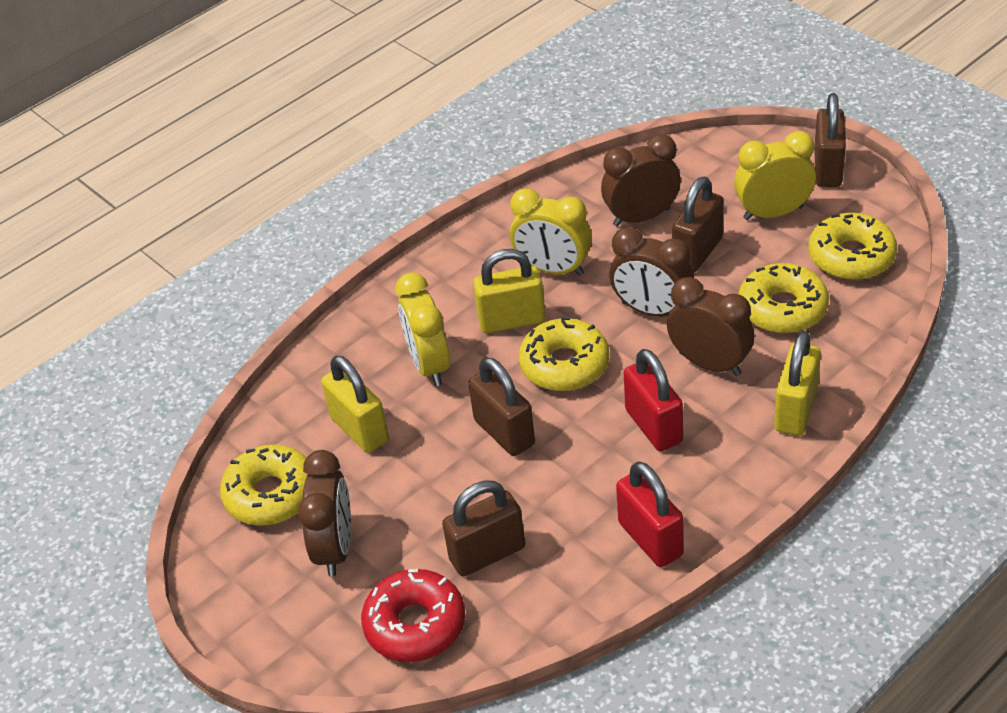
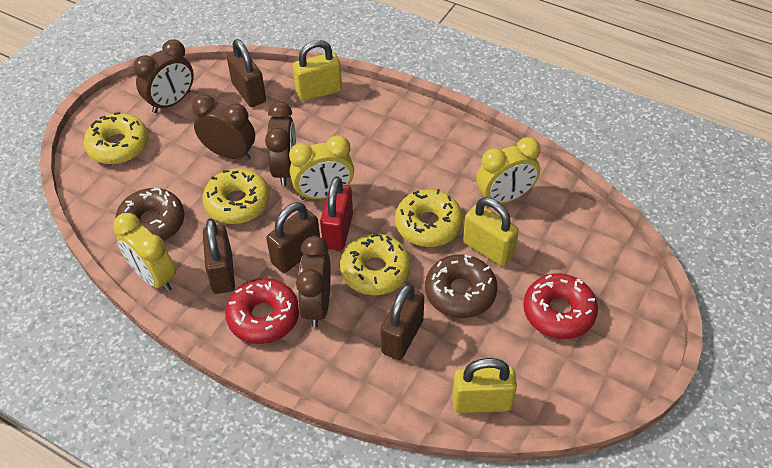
brown donut: 0 -> 2
red donut: 1 -> 2
red padlock: 2 -> 1

